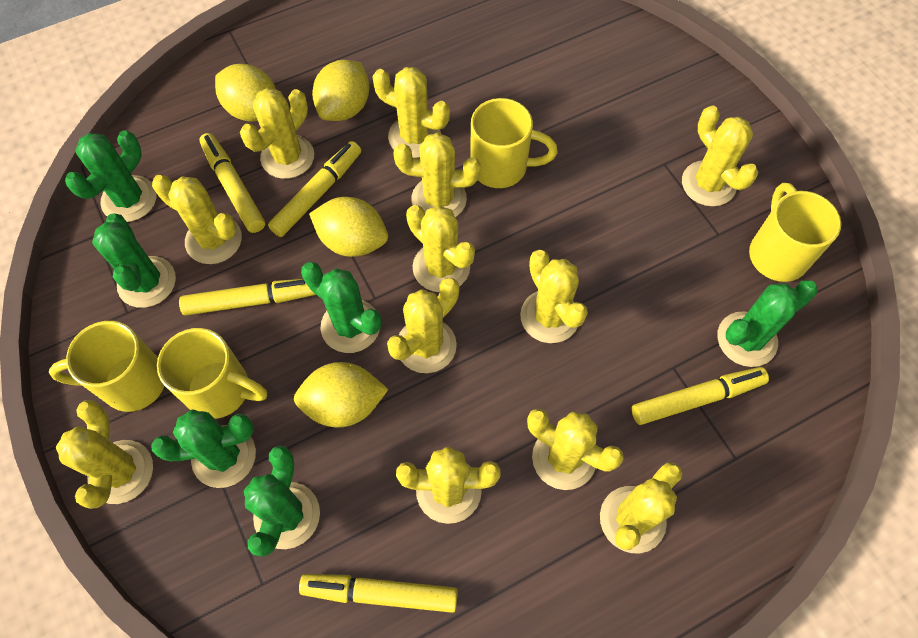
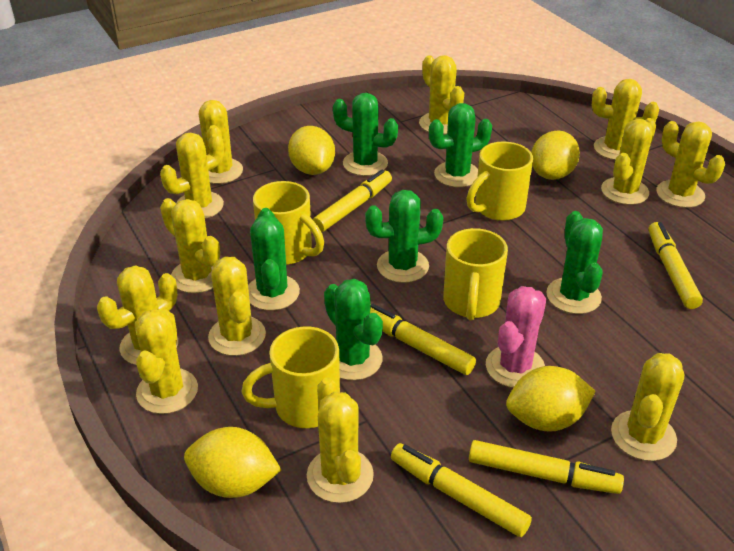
pink cactus: 0 -> 1

